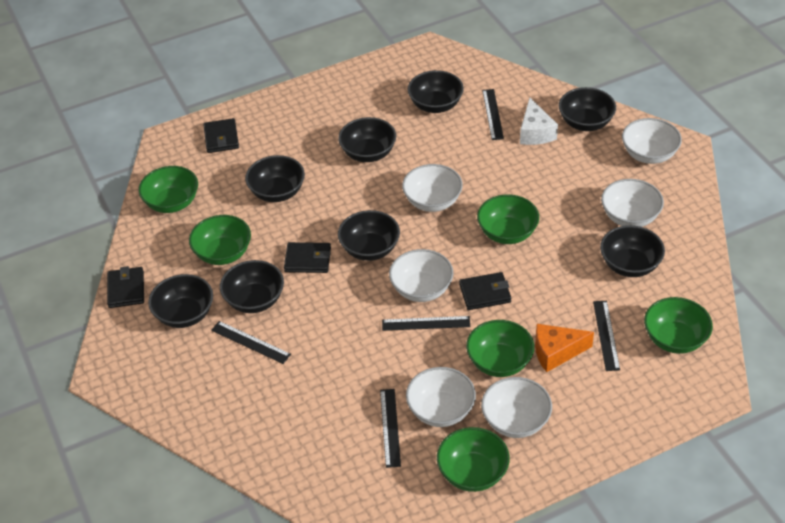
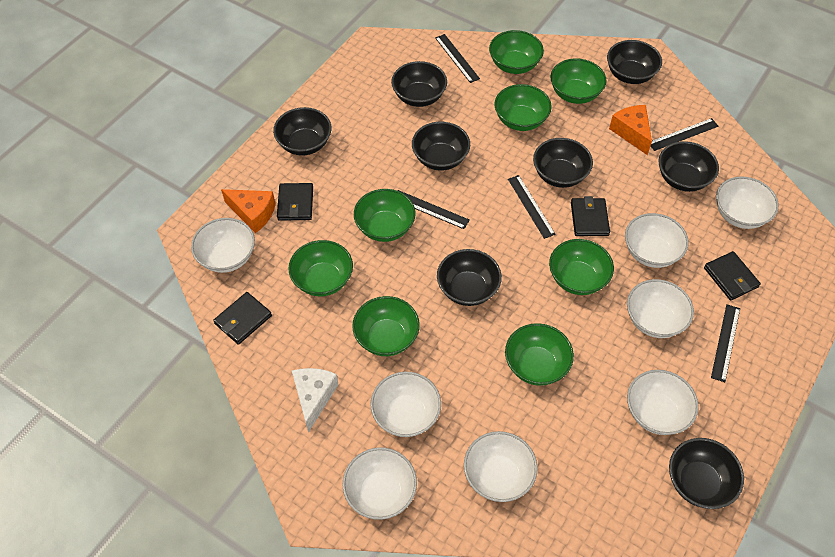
green bowl: 6 -> 8
orange cheese: 1 -> 2
white bowl: 6 -> 8

